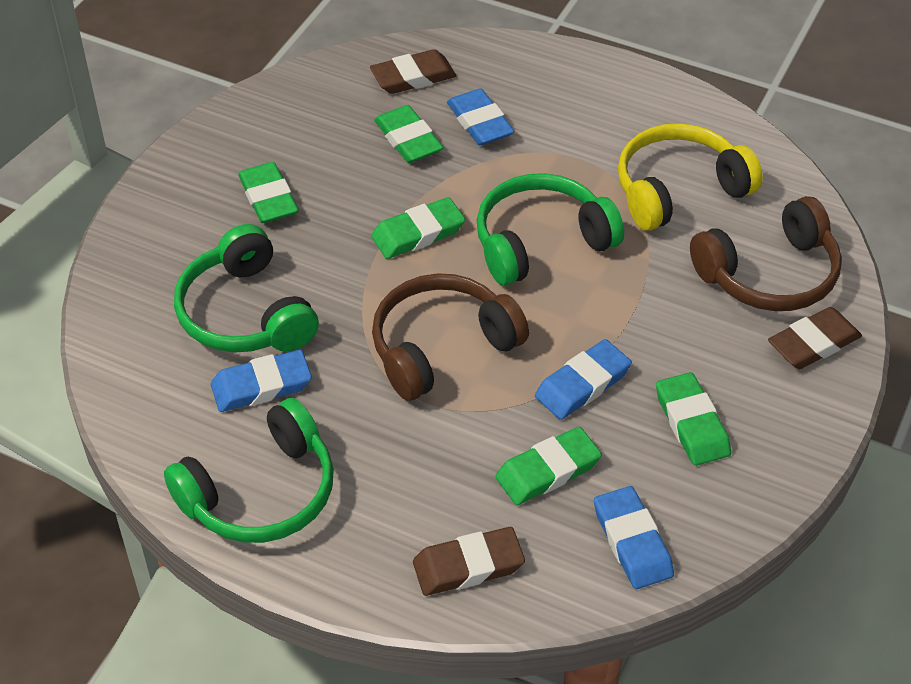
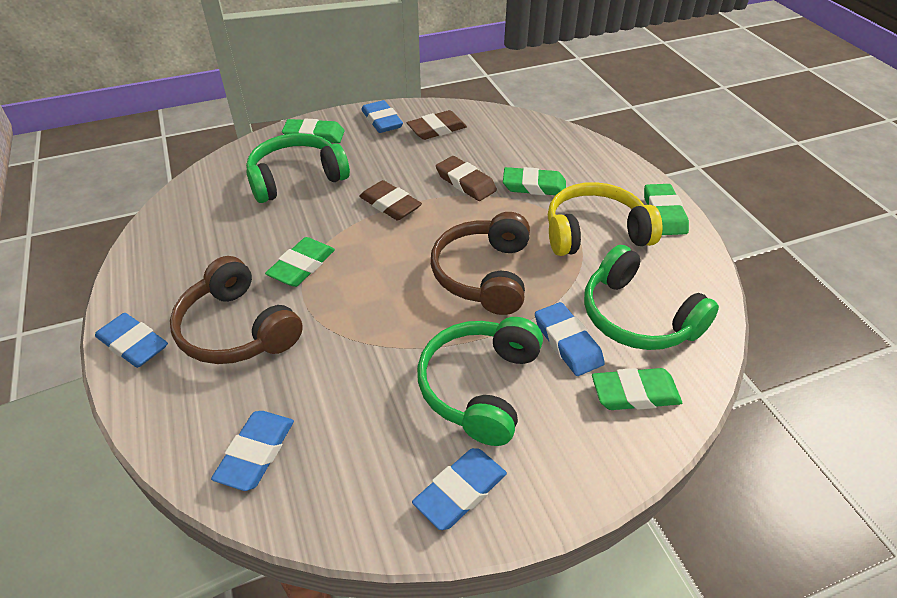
blue eraser: 4 -> 5

